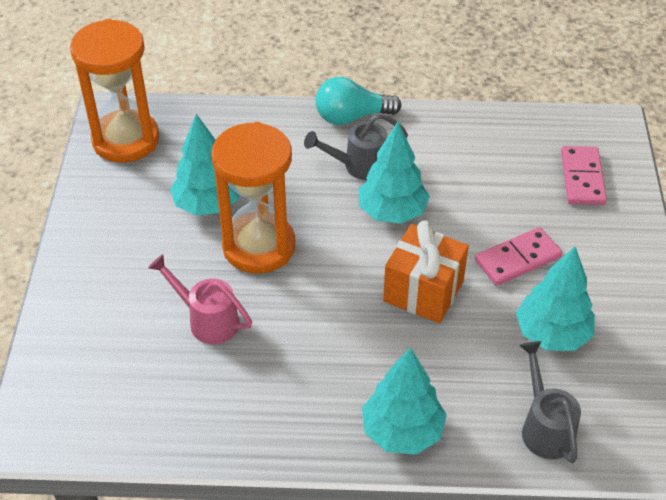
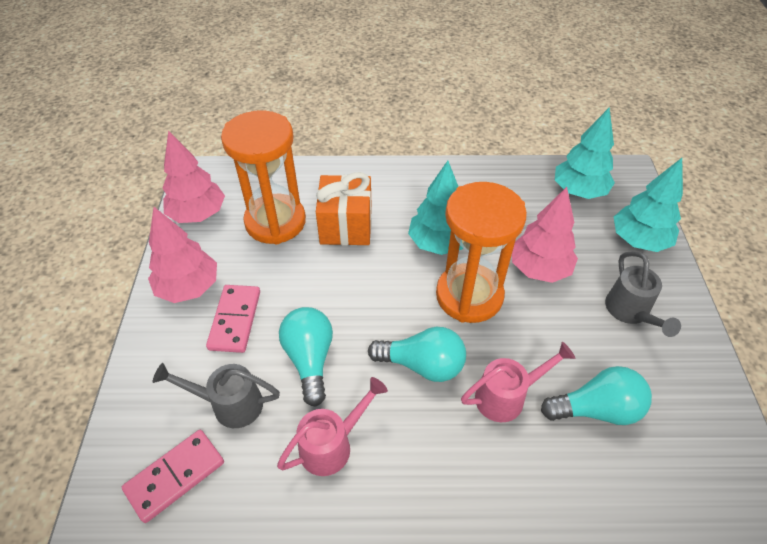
pink tree: 0 -> 3
pink watering can: 1 -> 2
turquoise light bulb: 1 -> 3
turquoise tree: 4 -> 3

